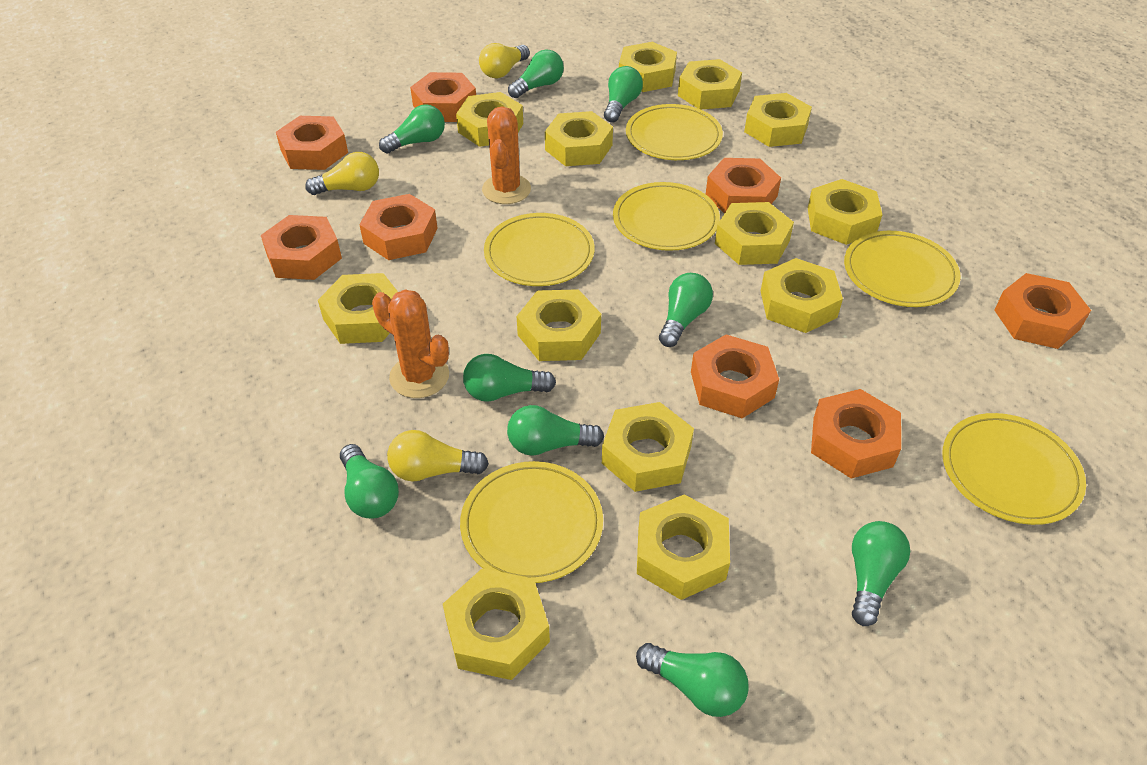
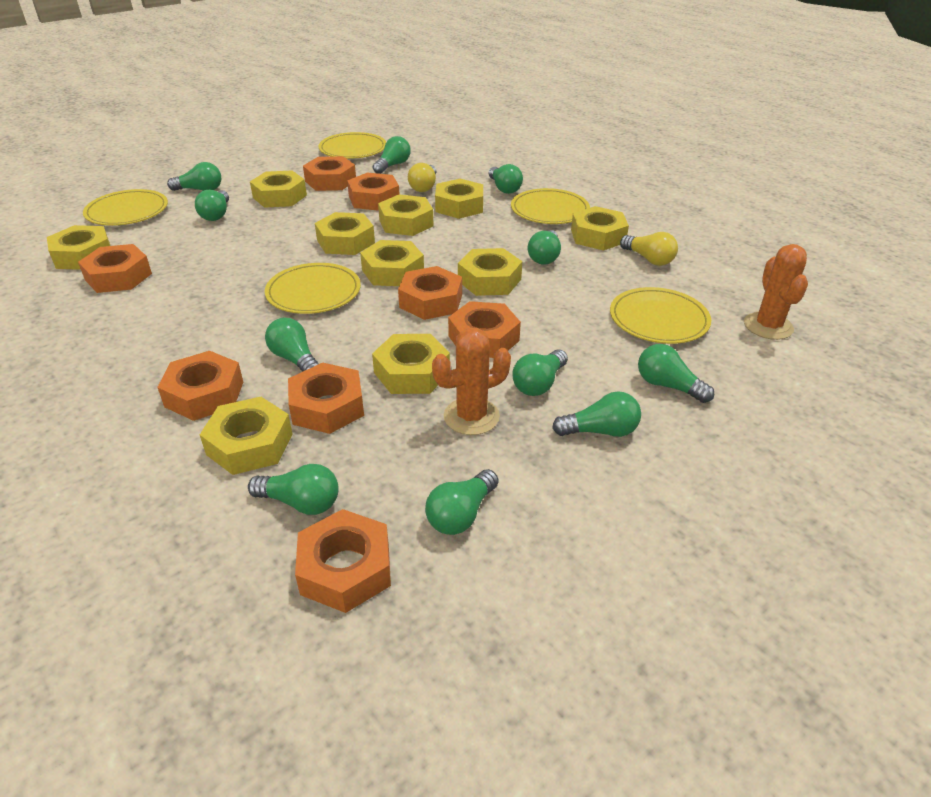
green light bulb: 9 -> 11
yellow light bulb: 3 -> 2
yellow nut: 13 -> 10
yellow plate: 6 -> 5

